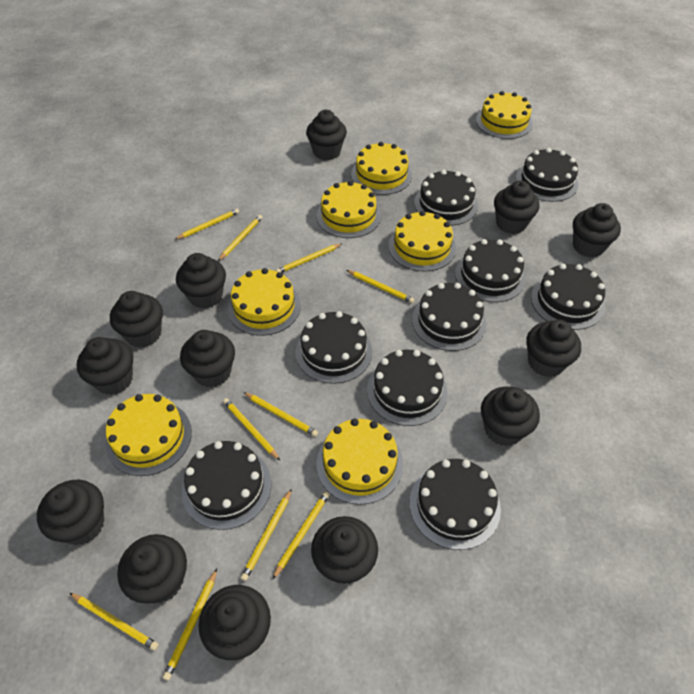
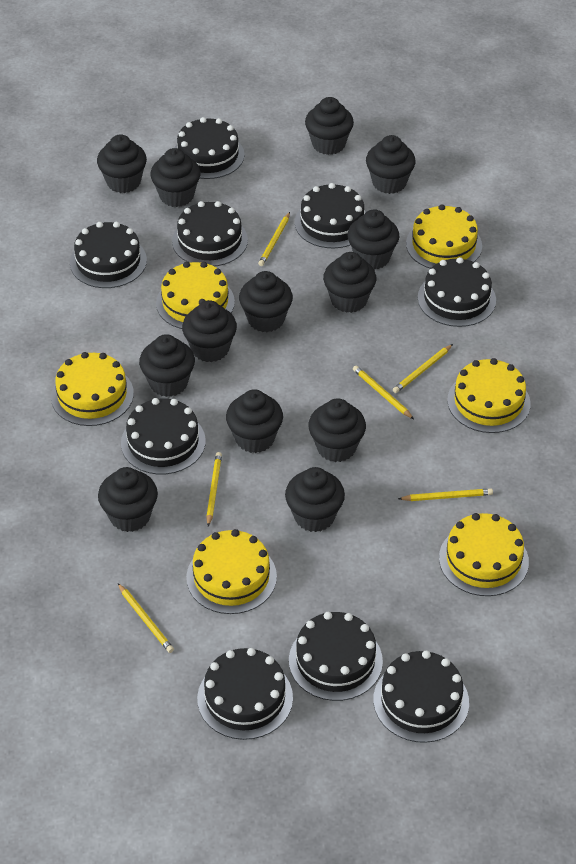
yellow cake: 7 -> 6
yellow pencil: 10 -> 6

